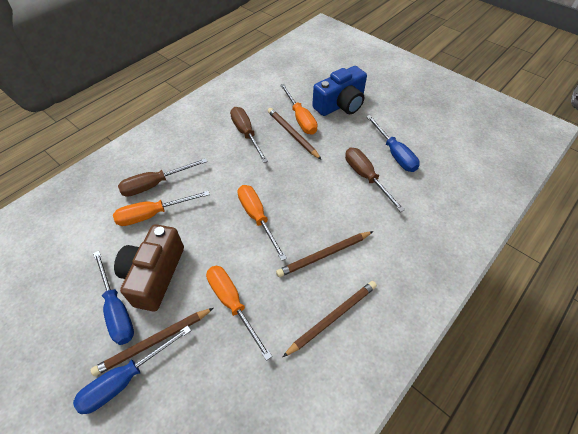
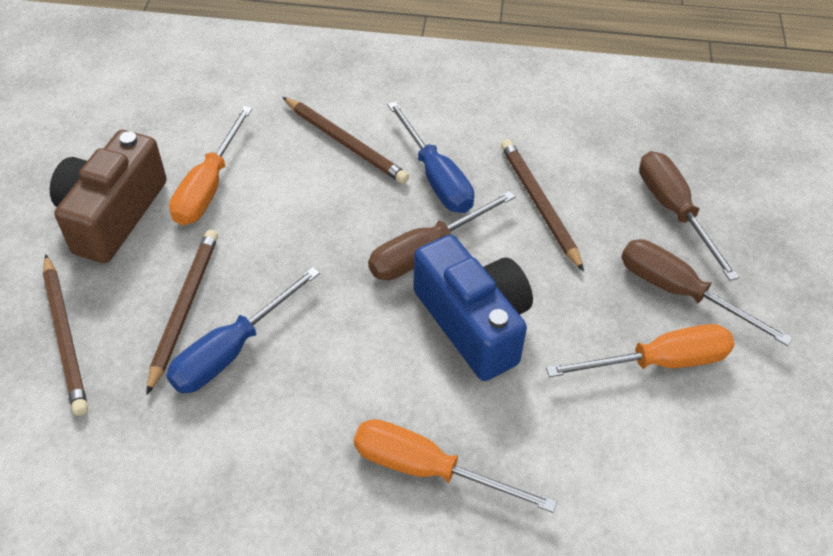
blue screwdriver: 3 -> 2
orange screwdriver: 4 -> 3

